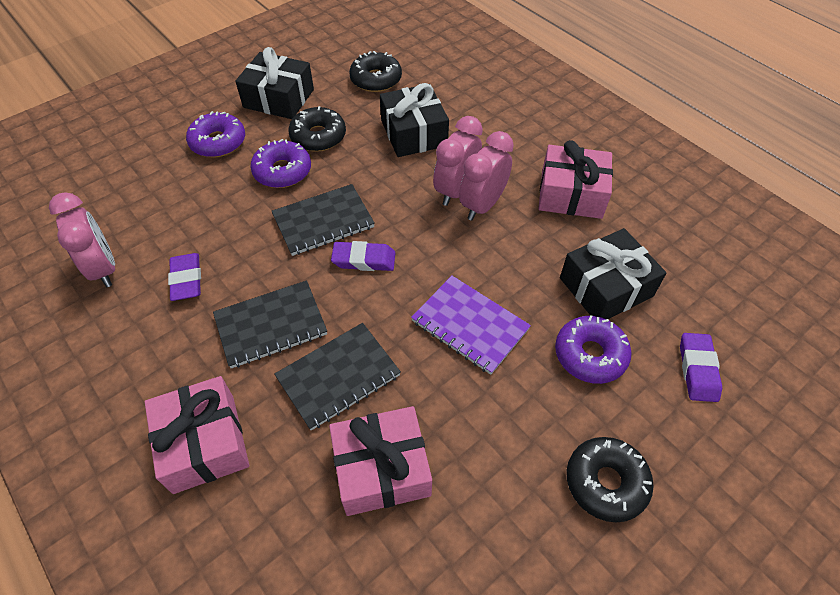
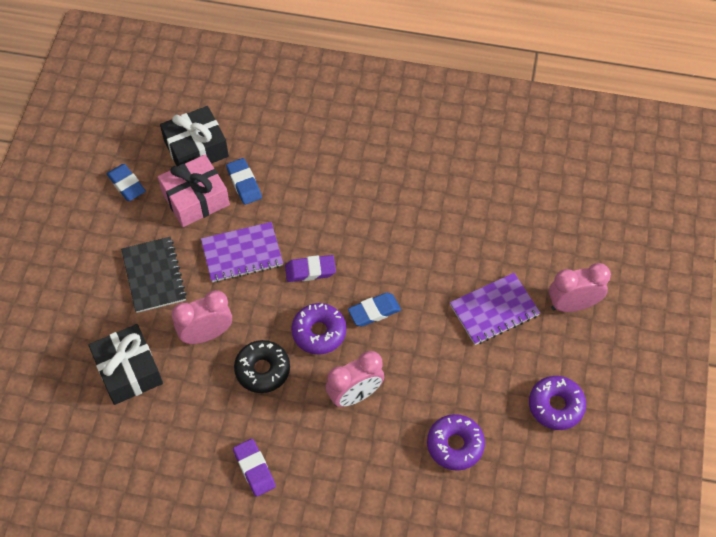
black donut: 3 -> 1
black gift: 3 -> 2
black notebook: 3 -> 1
blue eraser: 0 -> 3
pink gift: 3 -> 1
purple eraser: 3 -> 2
purple notebook: 1 -> 2

